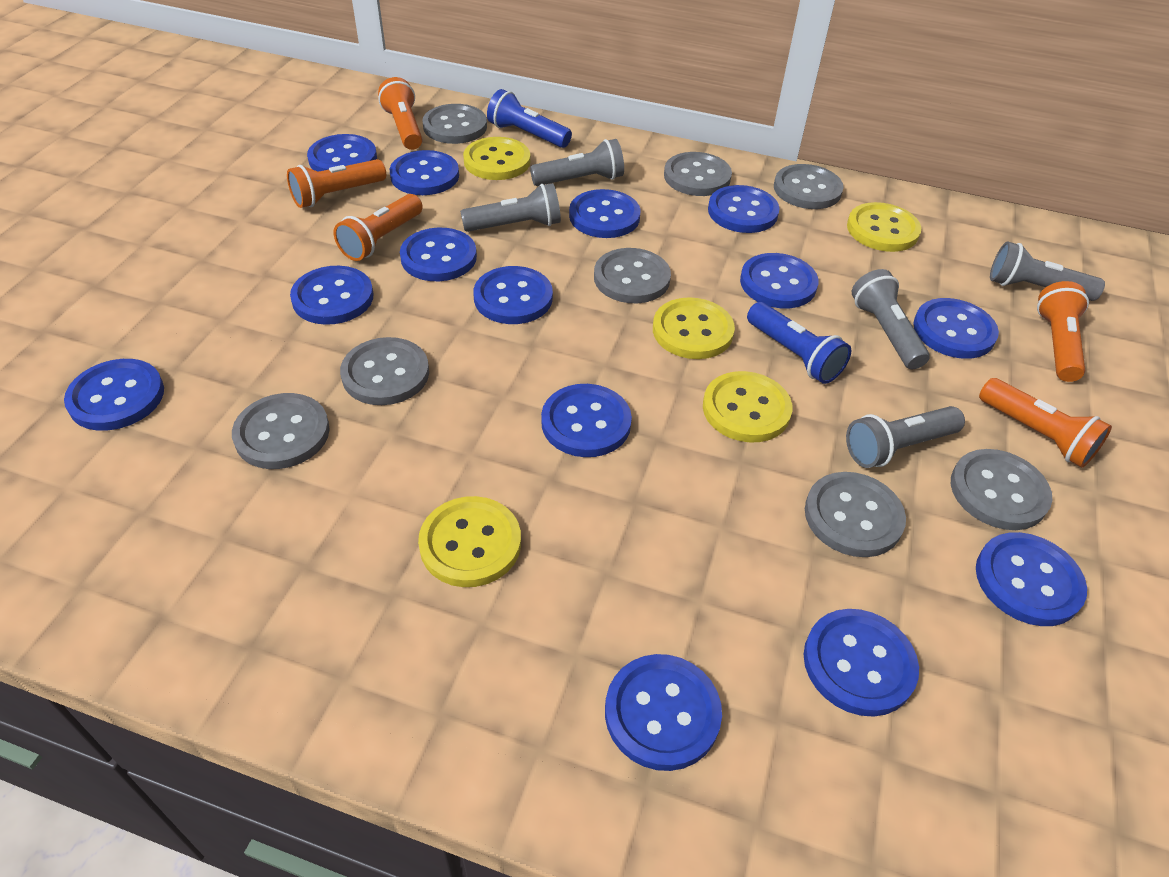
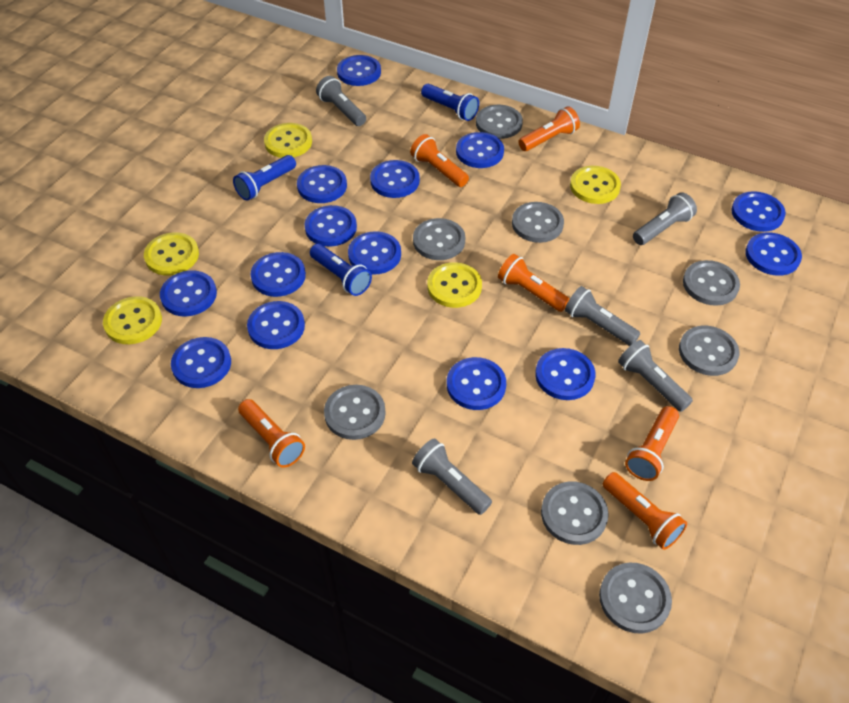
blue flashlight: 2 -> 3
orange flashlight: 5 -> 6

